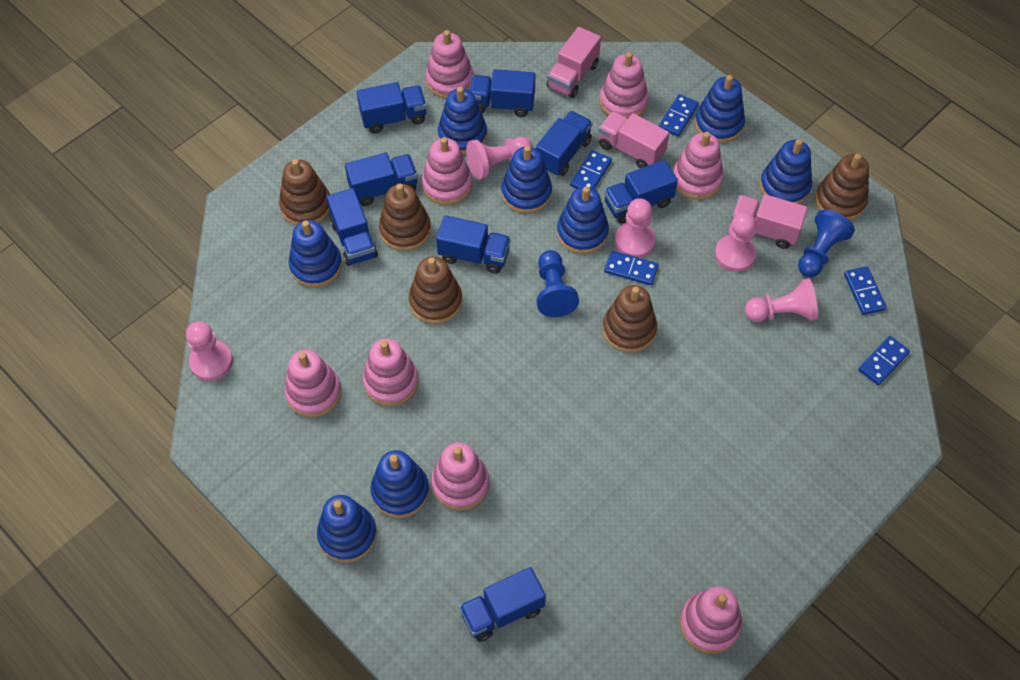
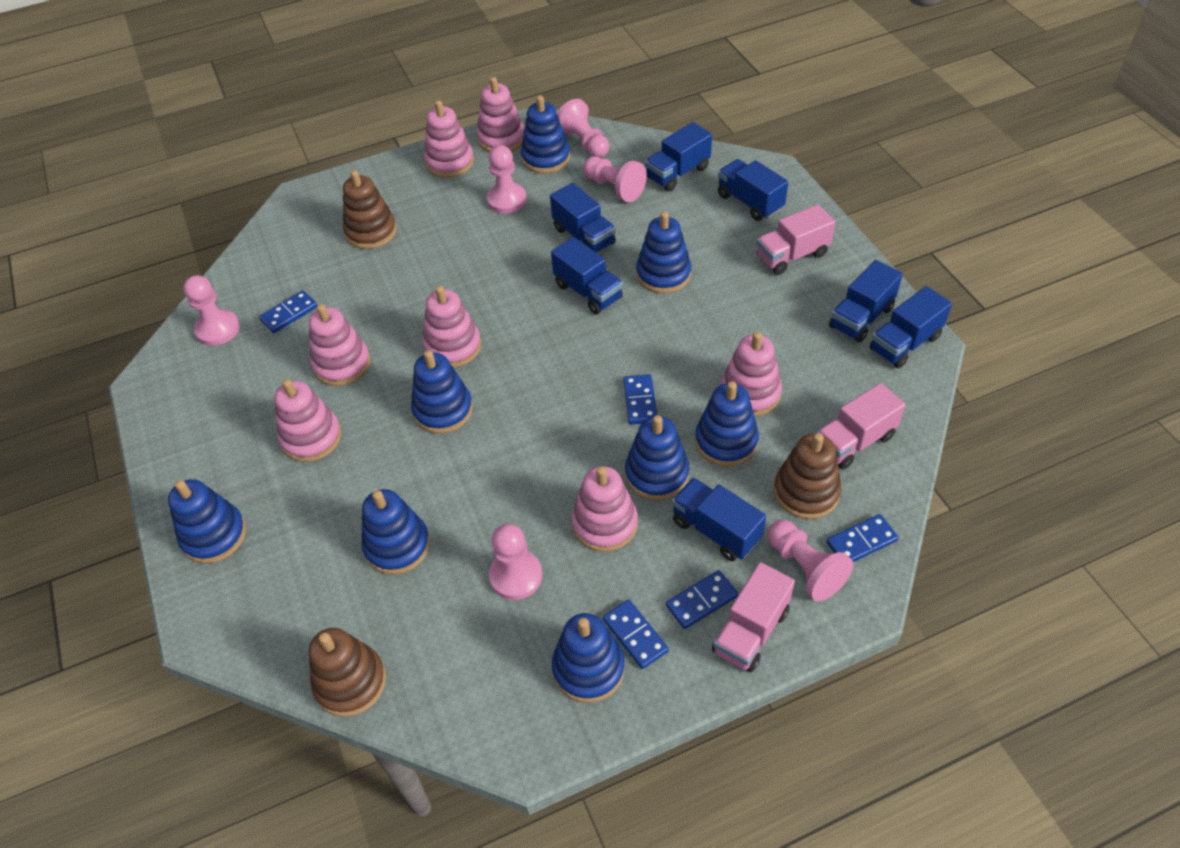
blue pawn: 2 -> 0
blue truck: 8 -> 7
brown stacking toy: 5 -> 3
pink pawn: 5 -> 6
pink stacking toy: 8 -> 7

